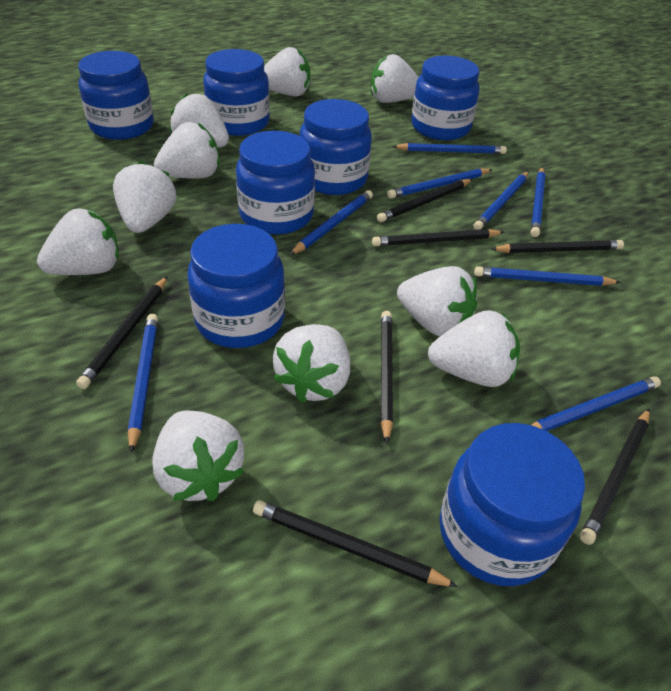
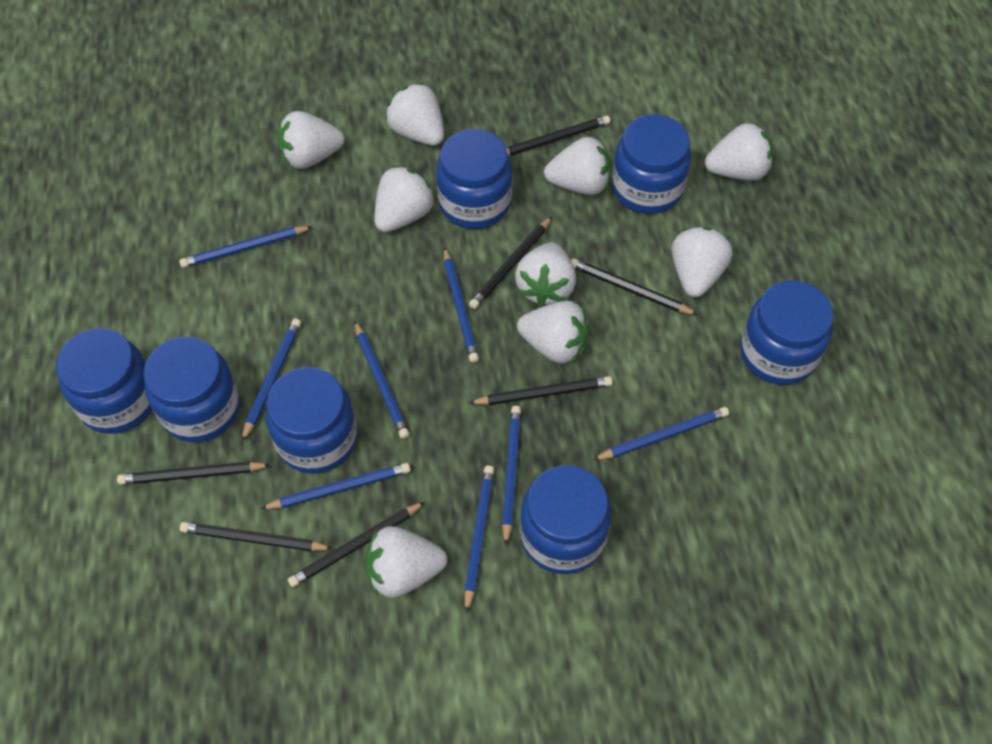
white strawberry: 10 -> 9

